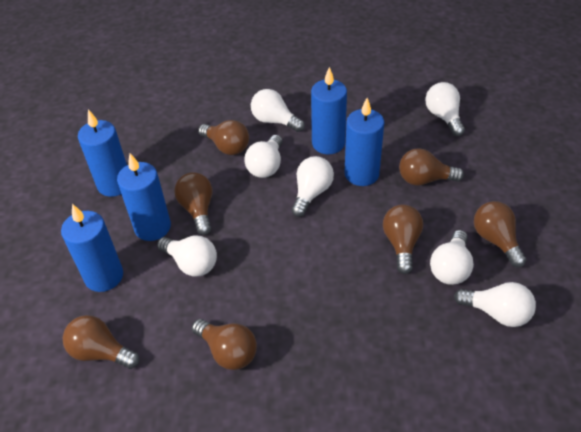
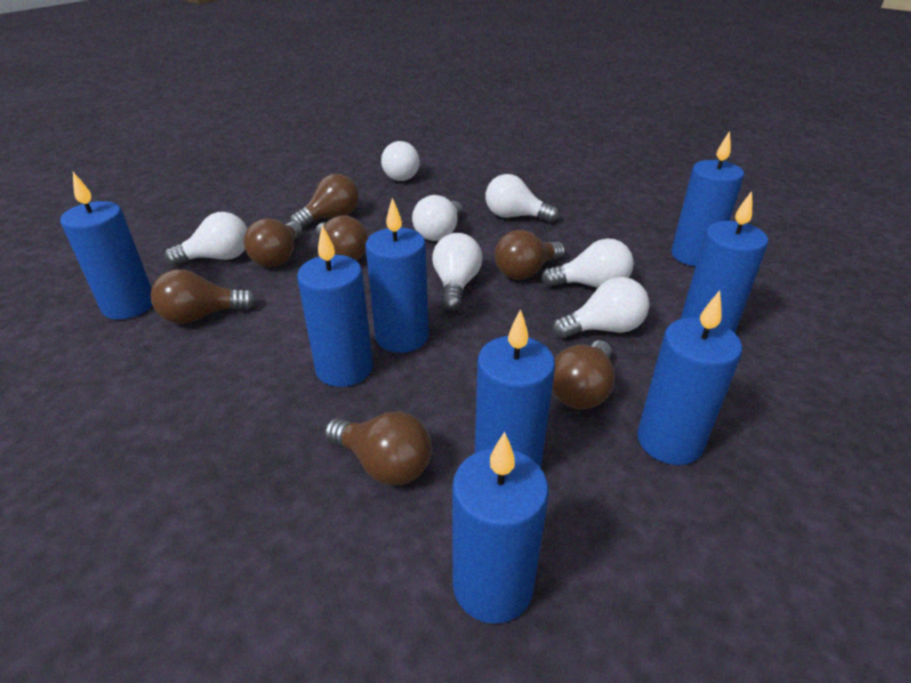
blue candle: 5 -> 8

